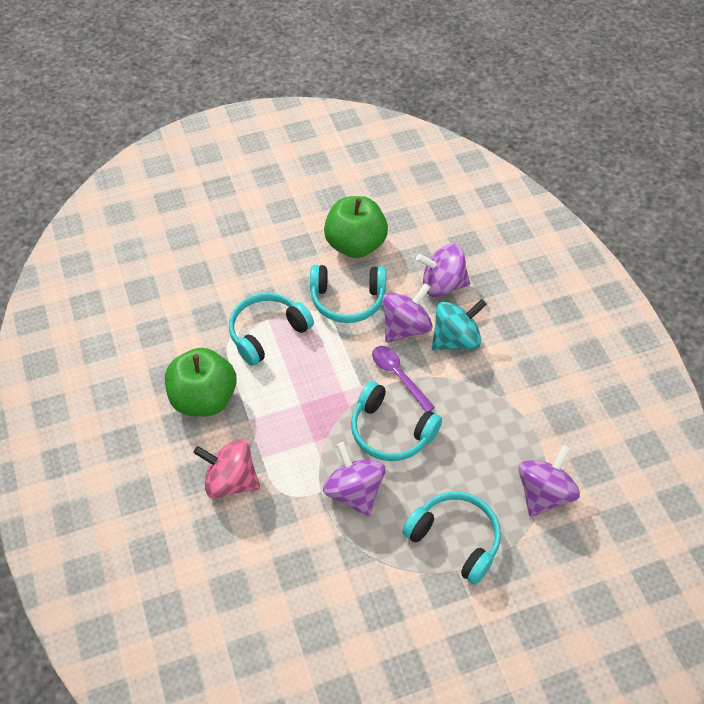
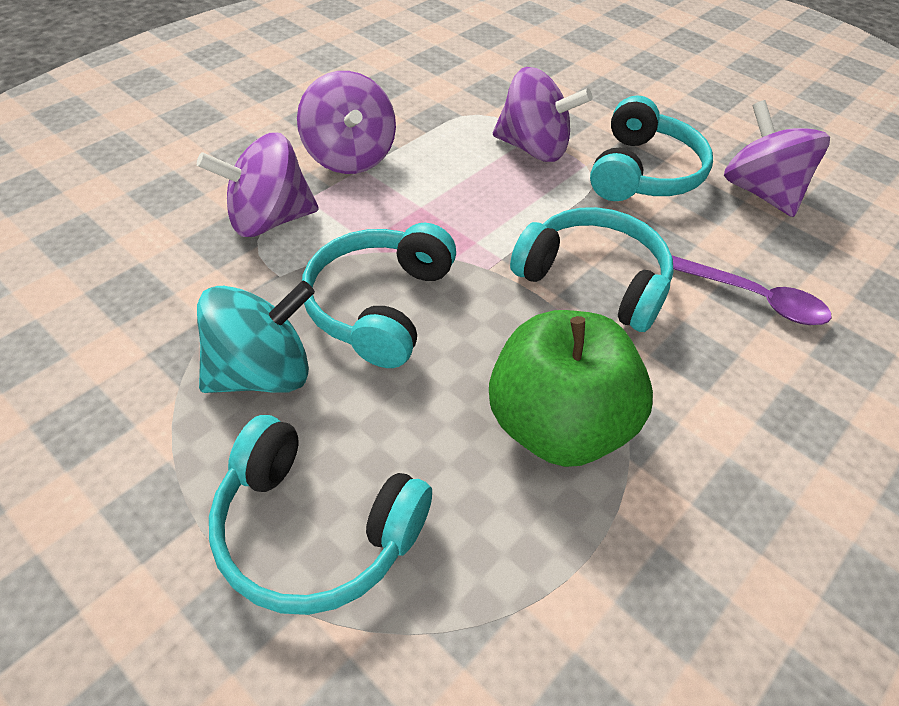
green apple: 2 -> 1
pink spinning top: 1 -> 0

